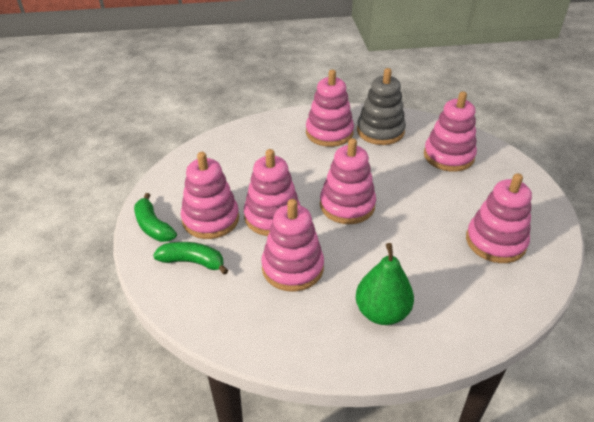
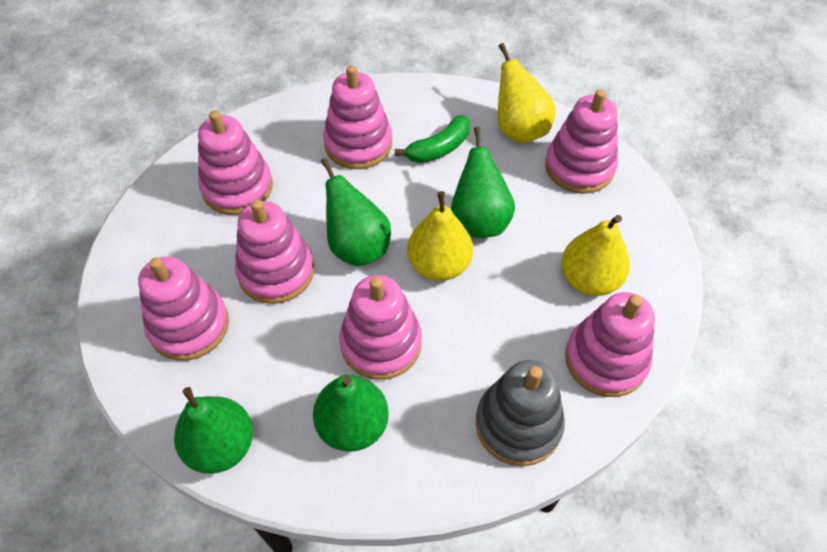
green banana: 2 -> 1
green pear: 1 -> 4
yellow pear: 0 -> 3

